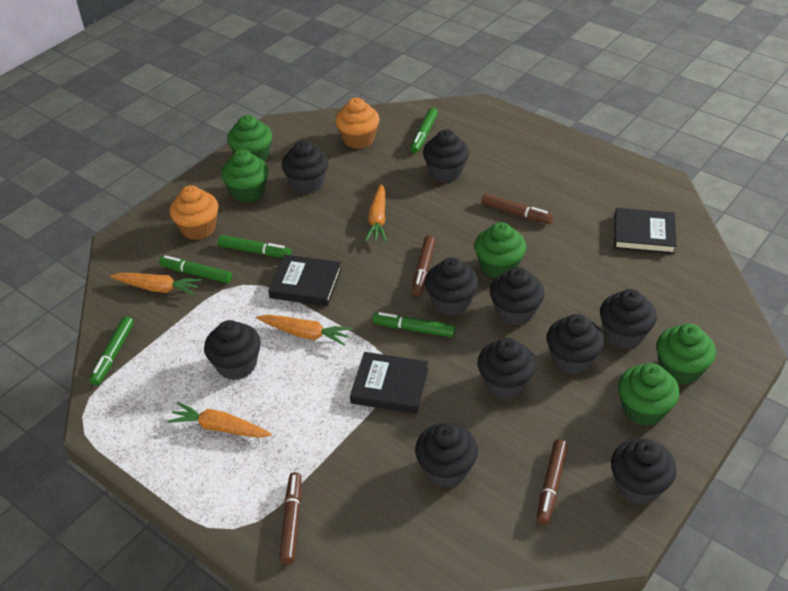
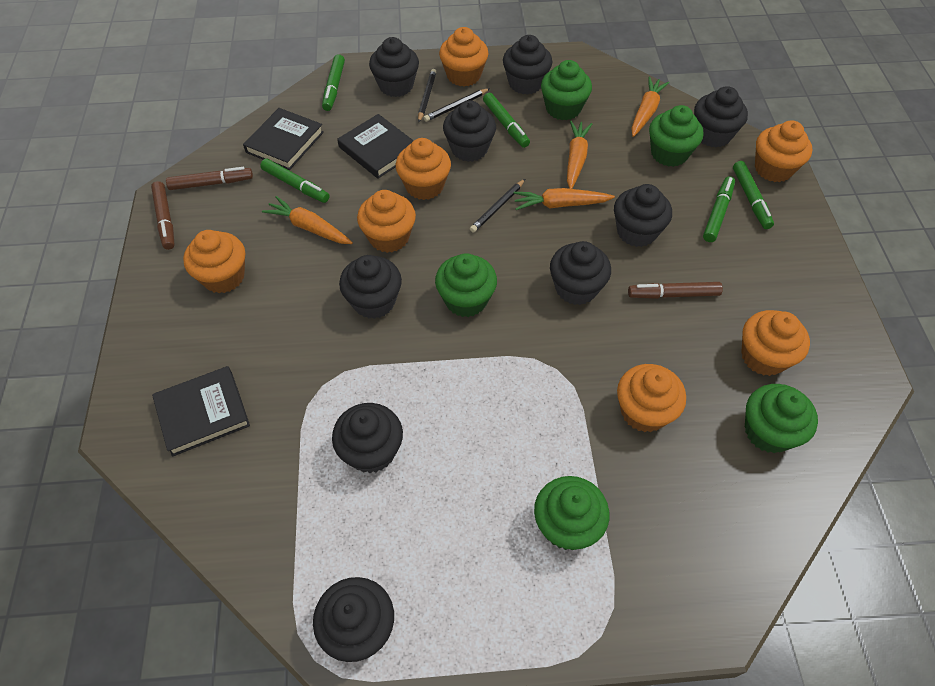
black cupcake: 10 -> 9
black pencil: 0 -> 3
brown marker: 4 -> 3
orange cupcake: 2 -> 7

